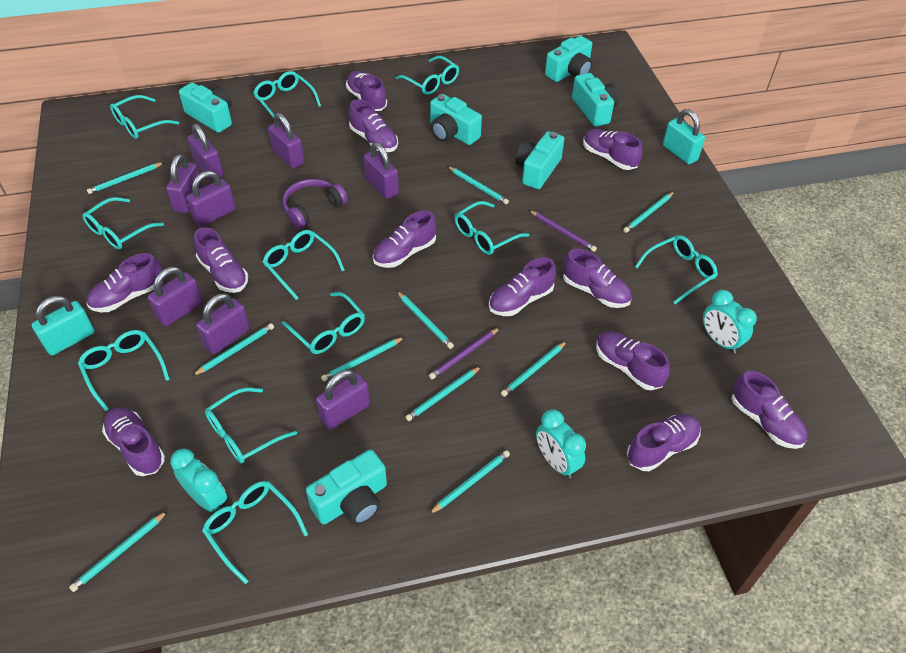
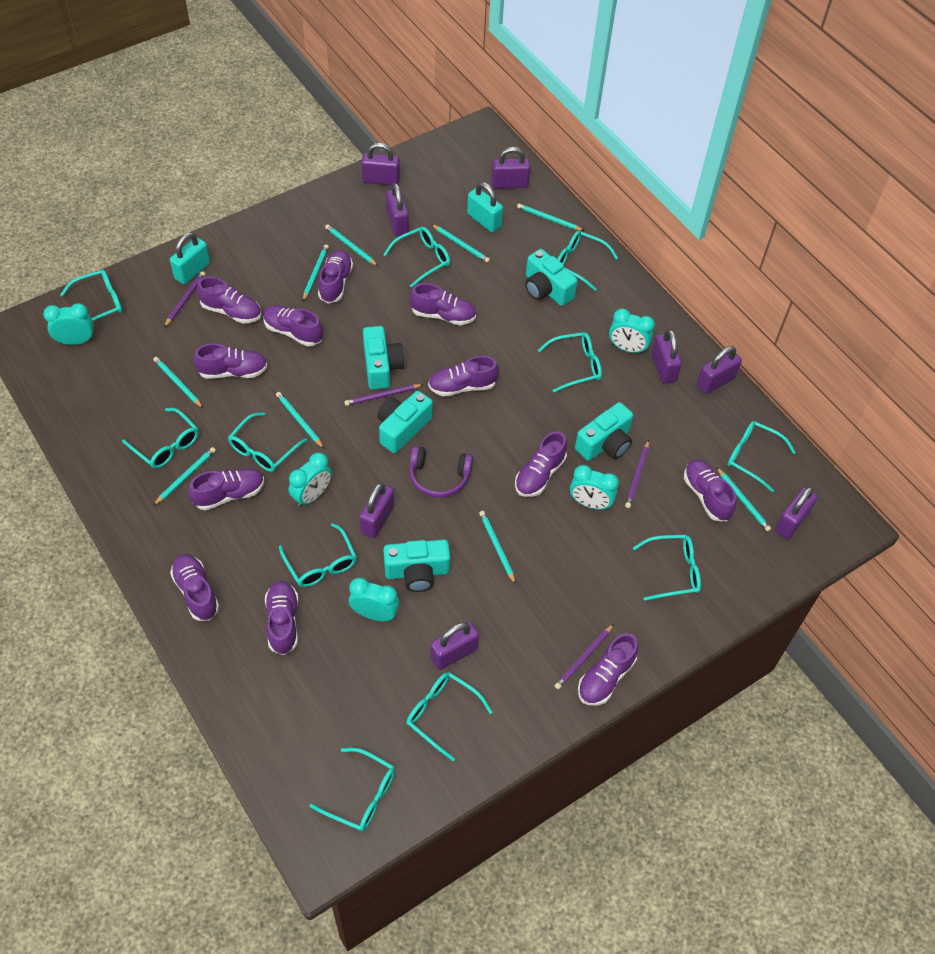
purple pencil: 2 -> 4
turquoise camera: 6 -> 5
turquoise clock: 3 -> 5
turquoise pencil: 10 -> 9

